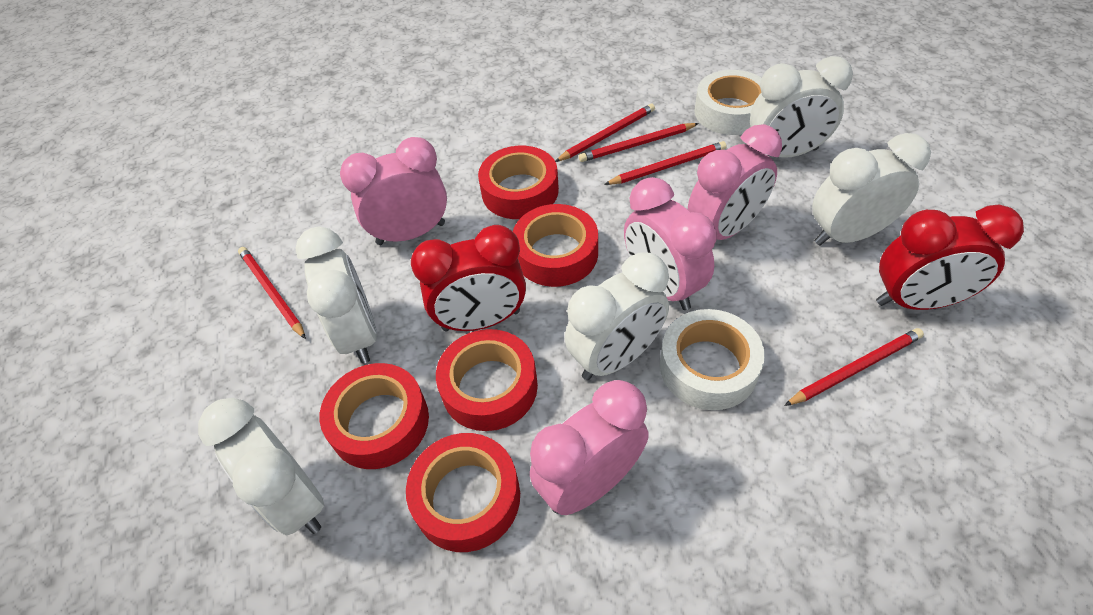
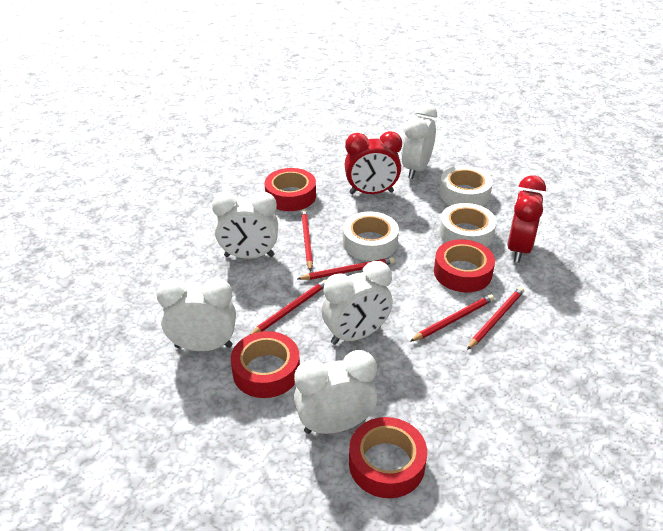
pink clock: 4 -> 0
red tape: 5 -> 4
white tape: 2 -> 3

